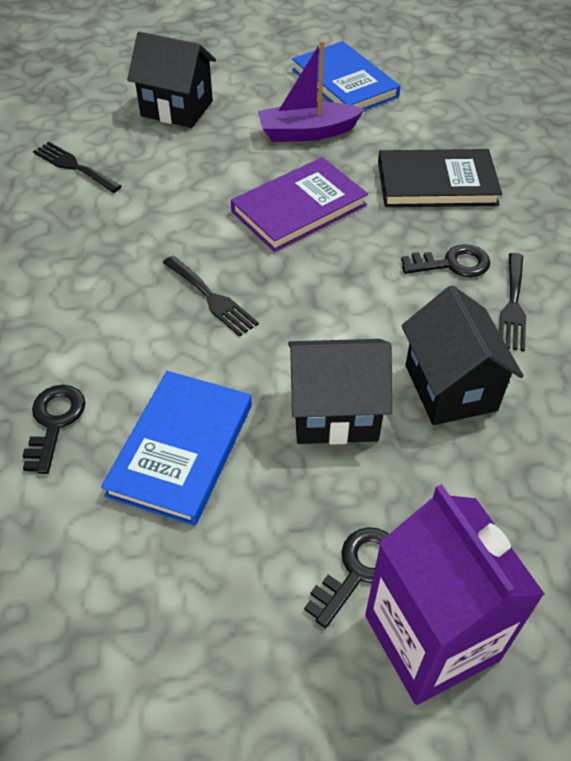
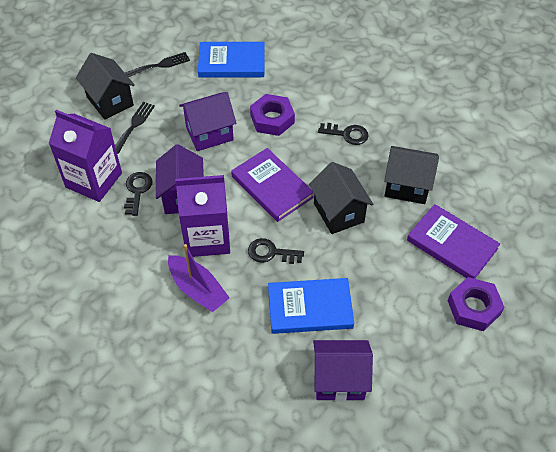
black book: 1 -> 0
black fork: 3 -> 2
purple book: 1 -> 2
purple carton: 1 -> 2
purple house: 0 -> 3
purple nut: 0 -> 2

